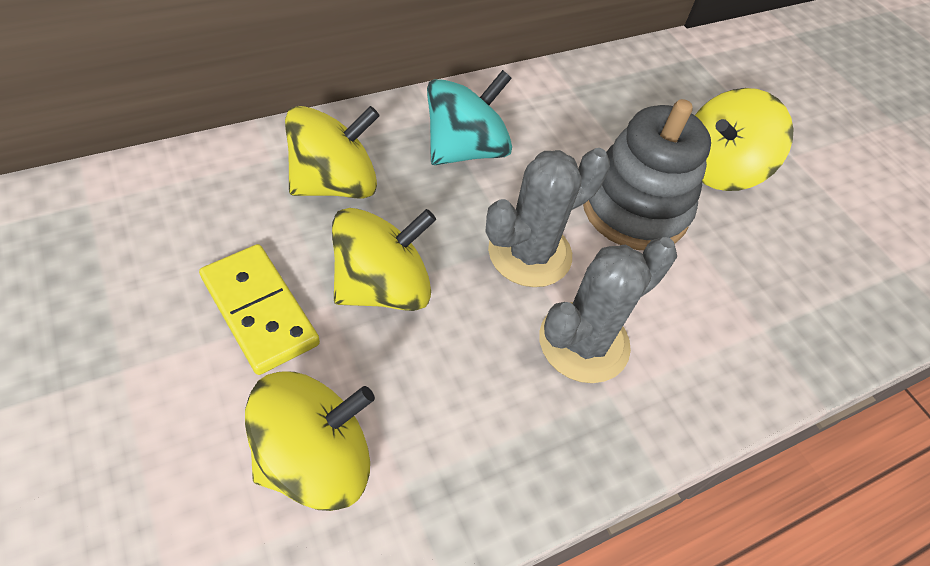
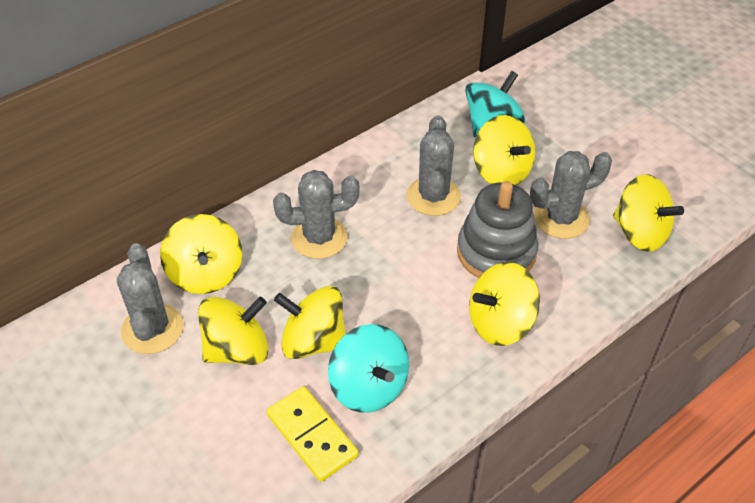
grey cactus: 2 -> 4
turquoise spinning top: 1 -> 2
yellow spinning top: 4 -> 6

